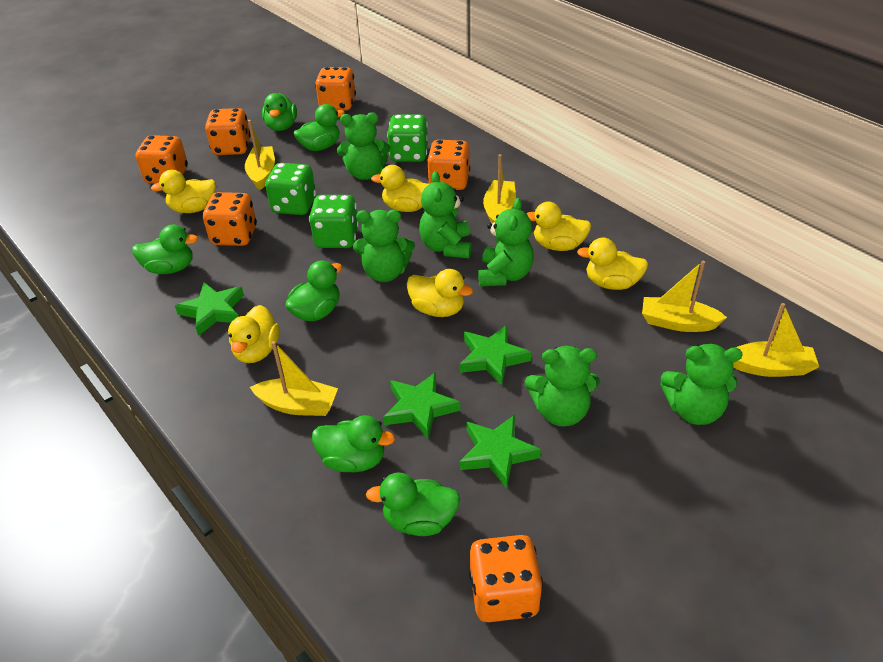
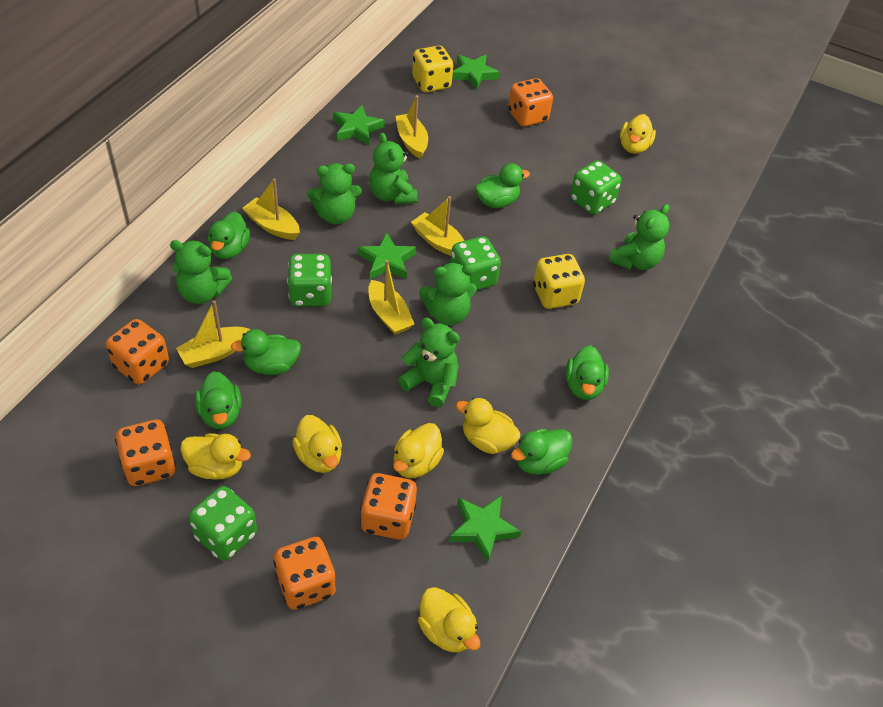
green dice: 3 -> 4
orange dice: 6 -> 5
yellow dice: 0 -> 2

